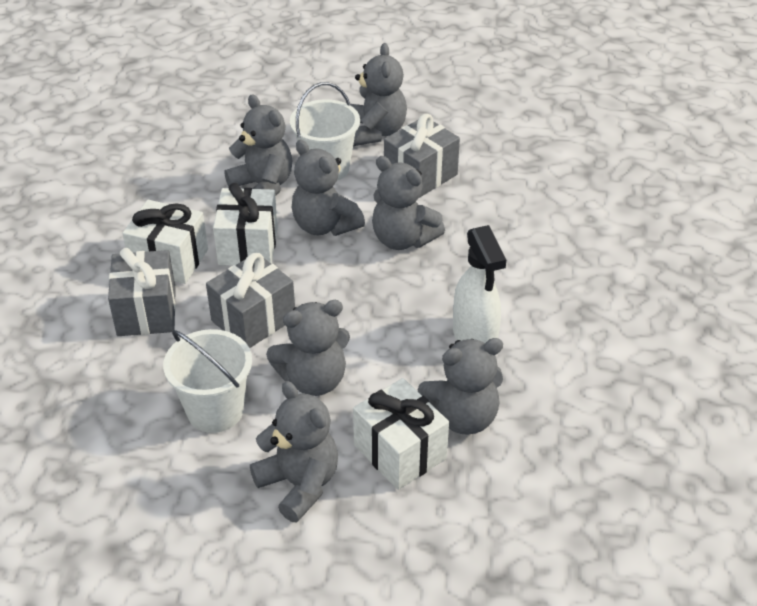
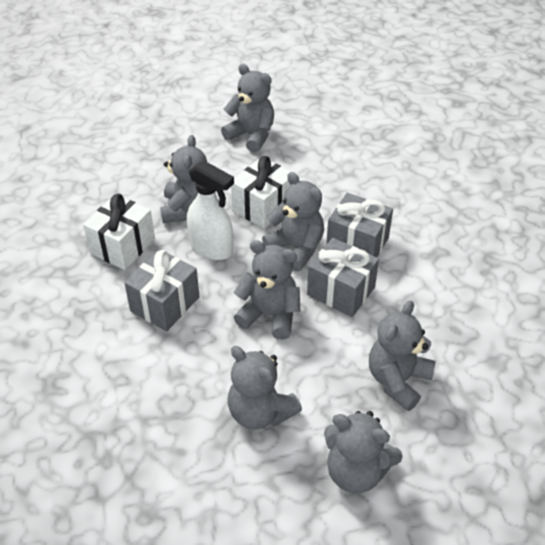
white bucket: 2 -> 0
white gift: 3 -> 2

